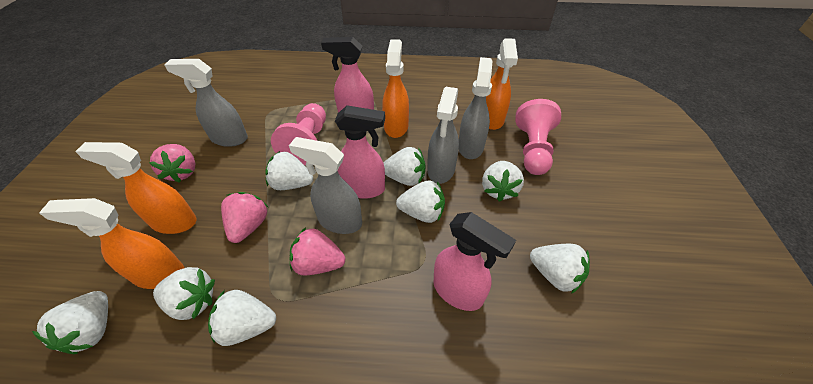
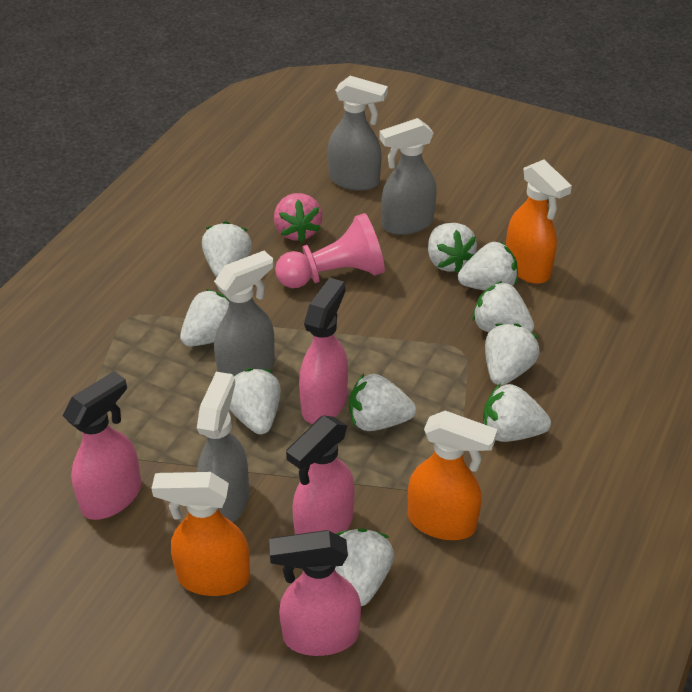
orange spray bottle: 4 -> 3
pink pawn: 2 -> 1
pink spray bottle: 3 -> 4
pink strawberry: 3 -> 1
white strawberry: 8 -> 10

